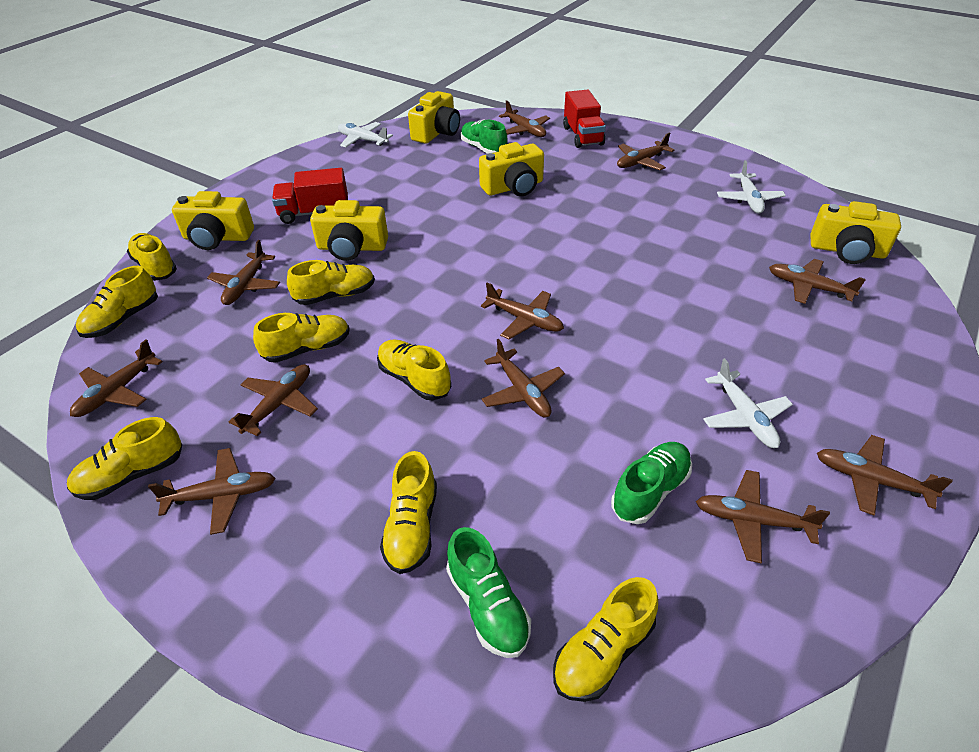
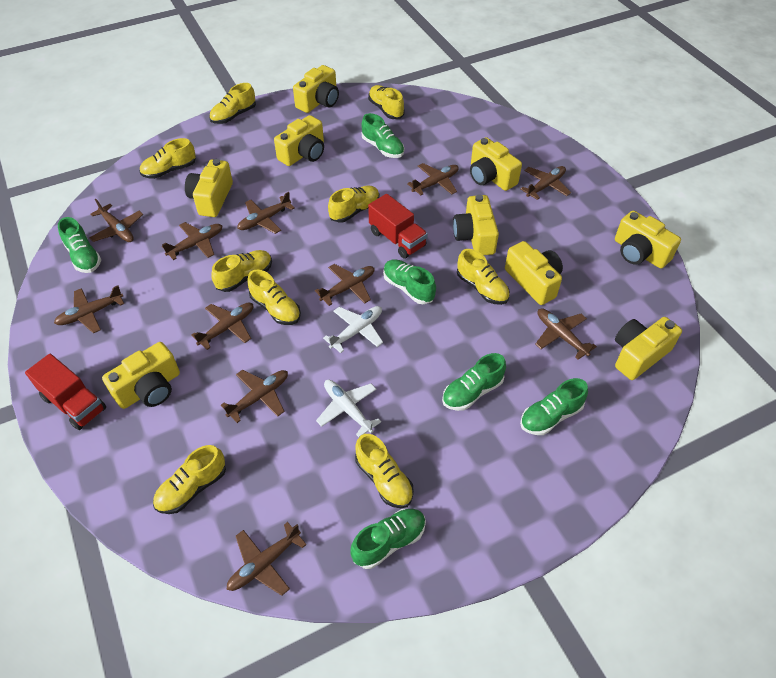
green shoe: 3 -> 6
white plane: 3 -> 2
yellow camera: 5 -> 9
yellow shoe: 8 -> 9

